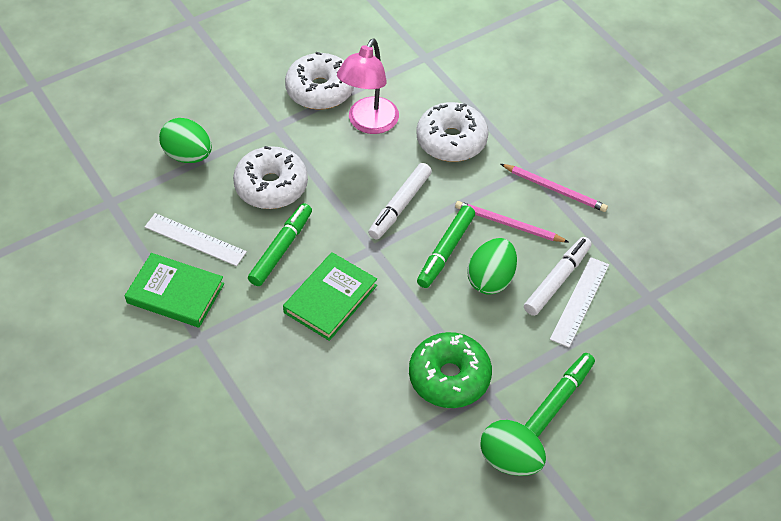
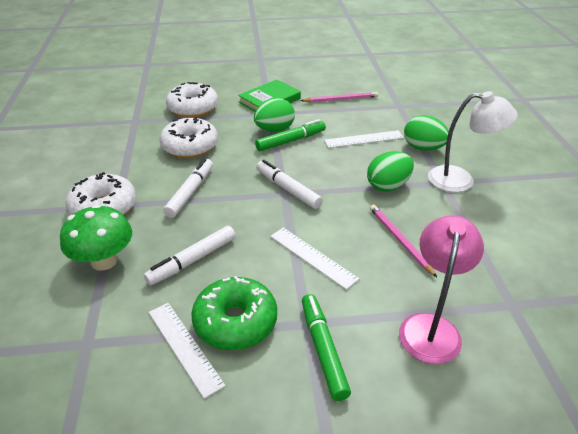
green book: 2 -> 1
green marker: 3 -> 2
green mushroom: 0 -> 1
white lamp: 0 -> 1
white marker: 2 -> 3
white ruler: 2 -> 3

